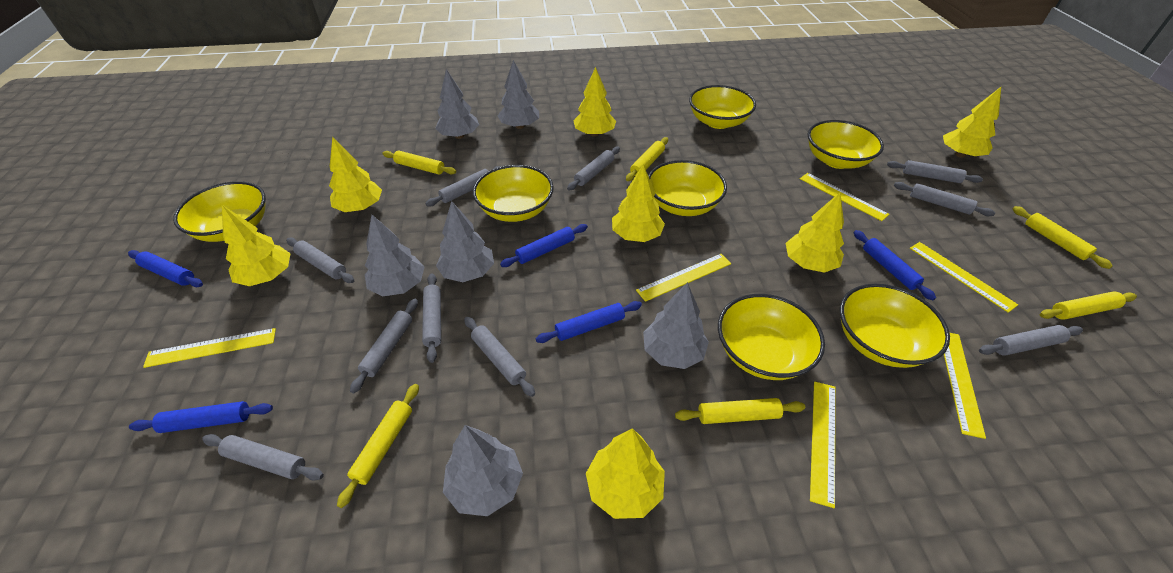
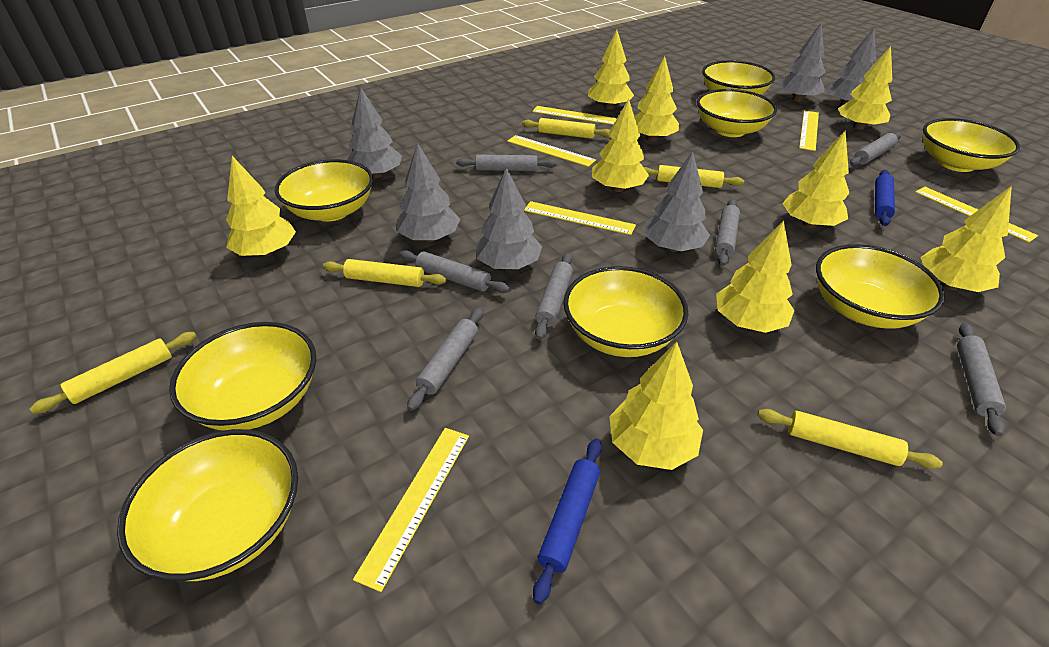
blue rolling pin: 5 -> 2
grey rolling pin: 10 -> 7
yellow bowl: 7 -> 8
yellow rolling pin: 6 -> 5
yellow tree: 7 -> 9

